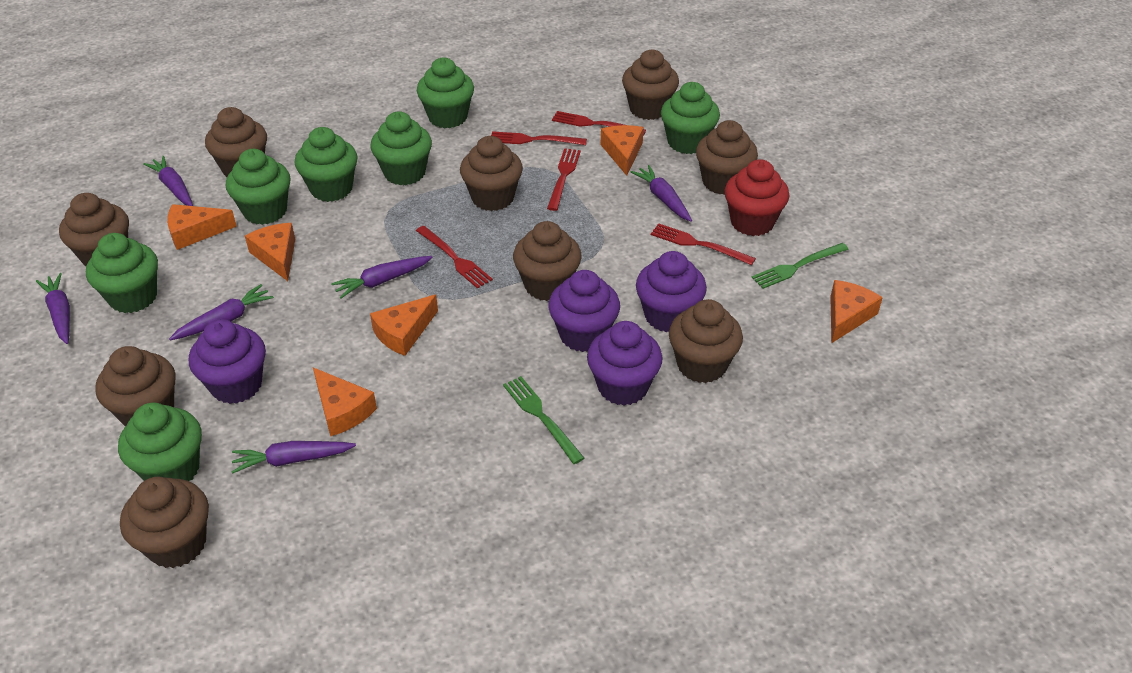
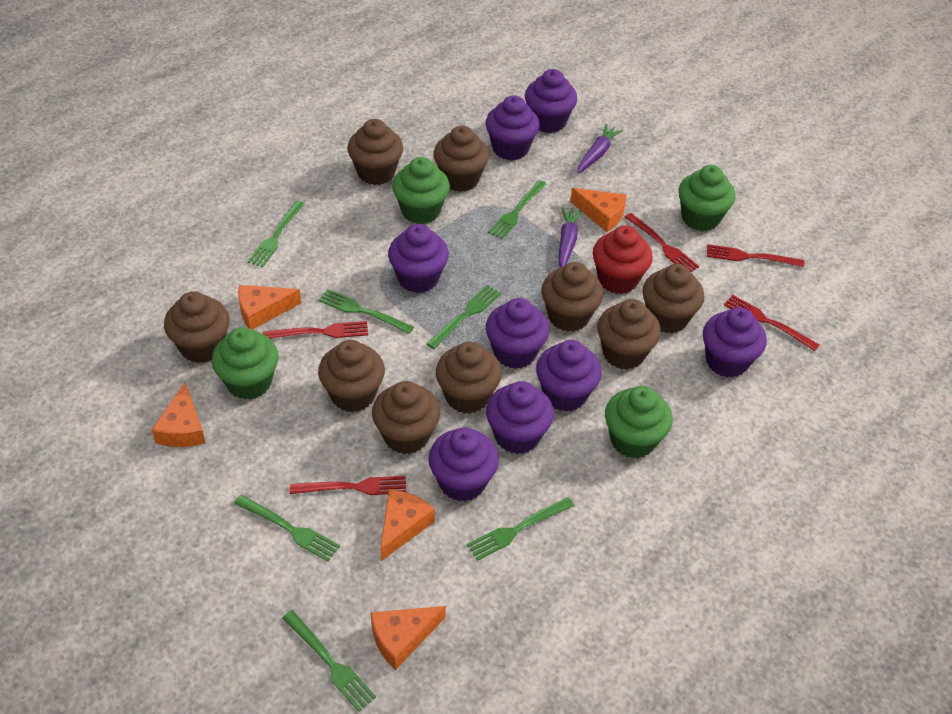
green cupcake: 7 -> 4
green fork: 2 -> 7
orange cheese: 6 -> 5
purple carrot: 6 -> 2
purple cupcake: 4 -> 8

